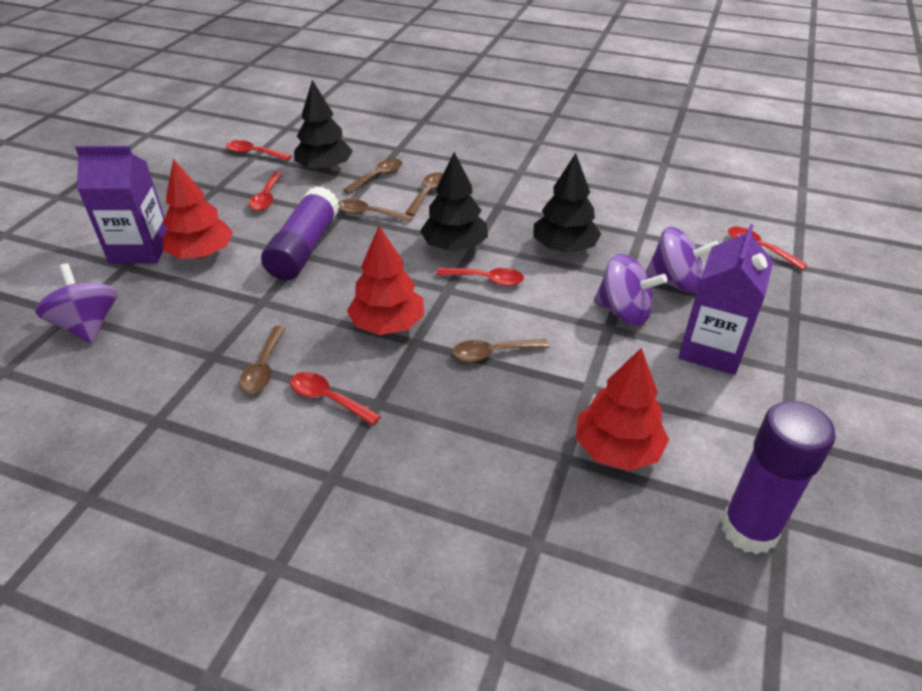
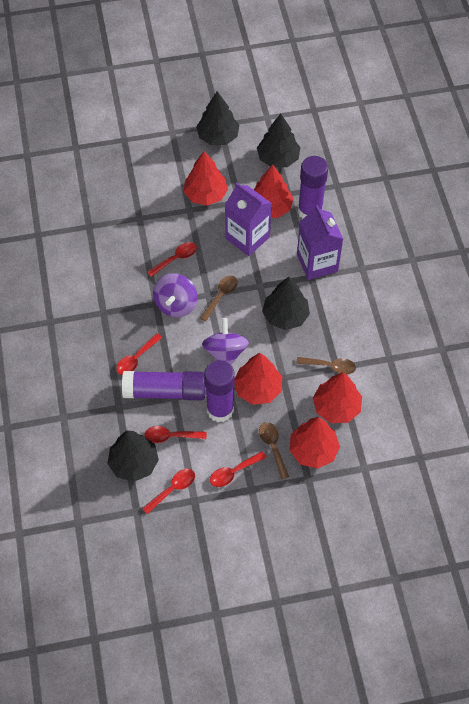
black tree: 3 -> 4
brown spoon: 5 -> 3
purple glue stick: 2 -> 3
purple spinning top: 3 -> 2
red tree: 3 -> 5

